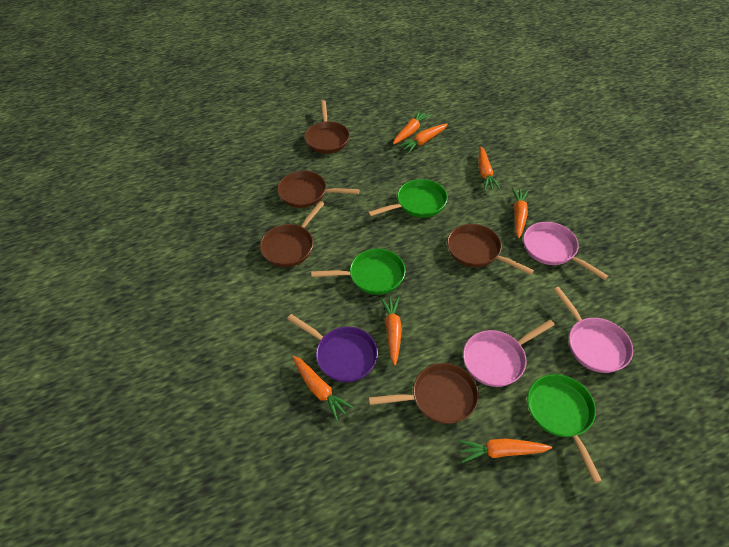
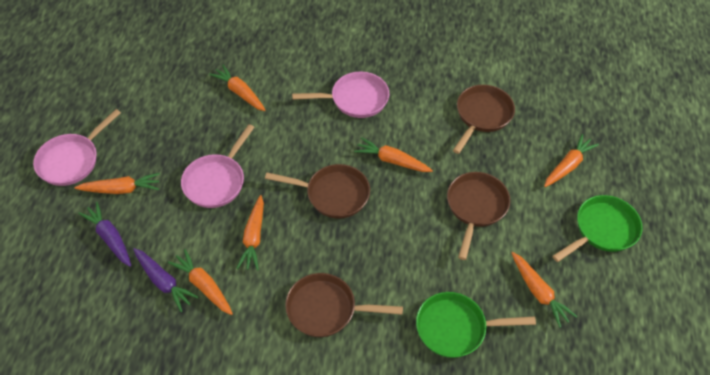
brown pan: 5 -> 4
green pan: 3 -> 2
purple carrot: 0 -> 2
purple pan: 1 -> 0

